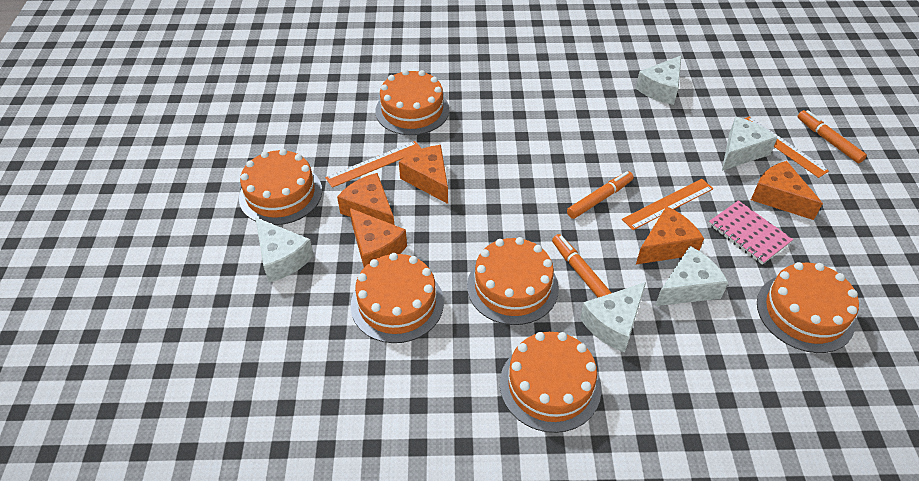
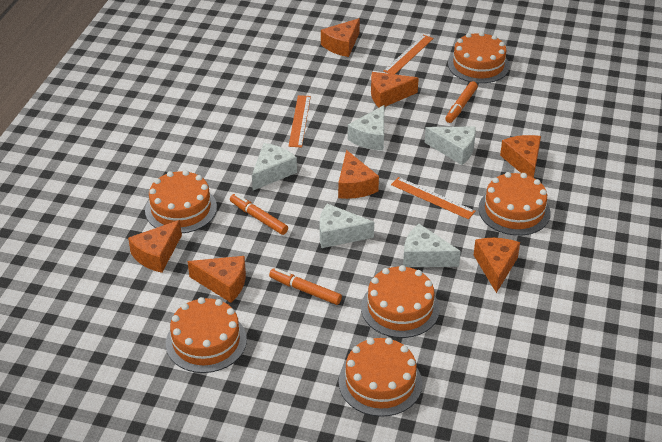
orange cheese: 5 -> 7
pink notebook: 1 -> 0

